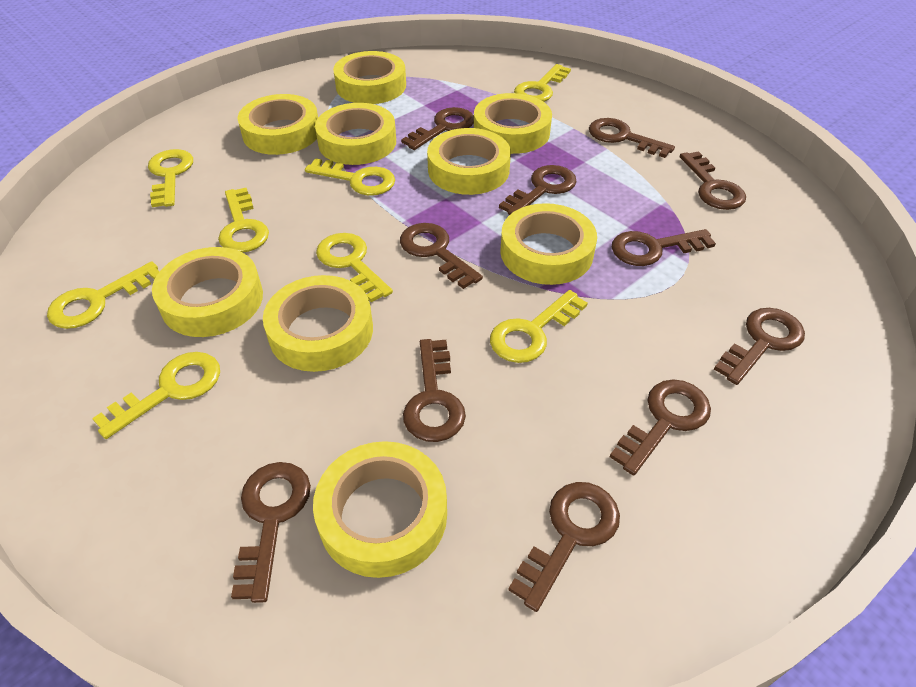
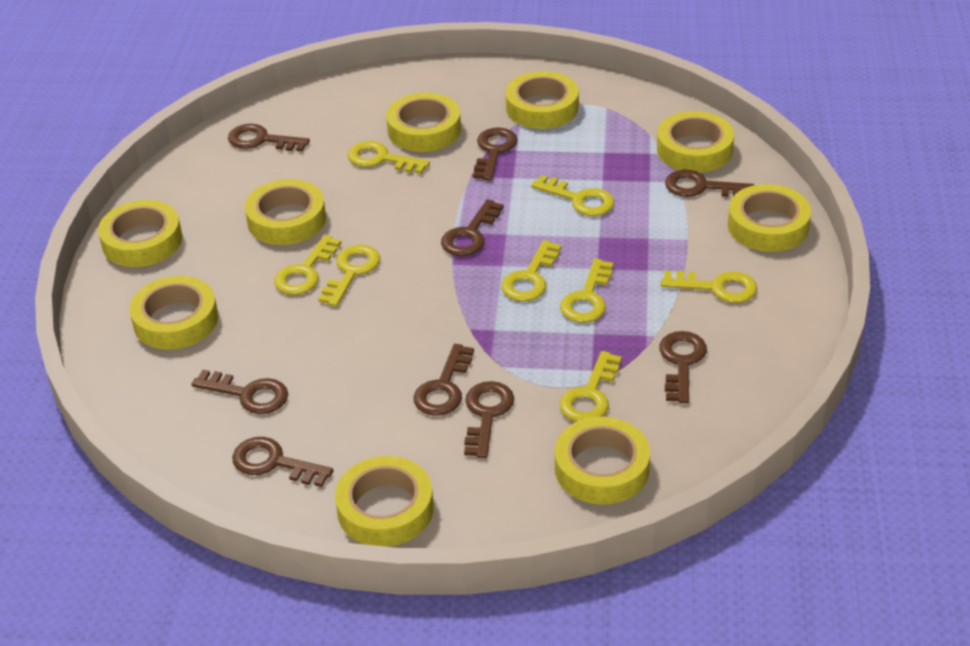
brown key: 11 -> 9

